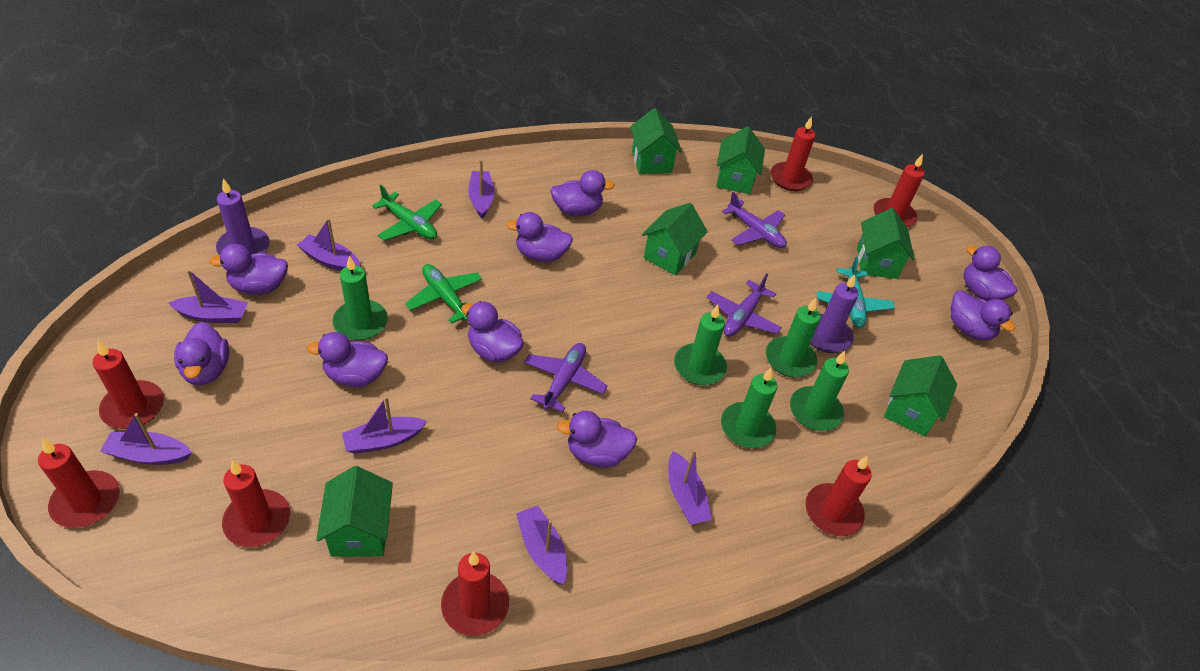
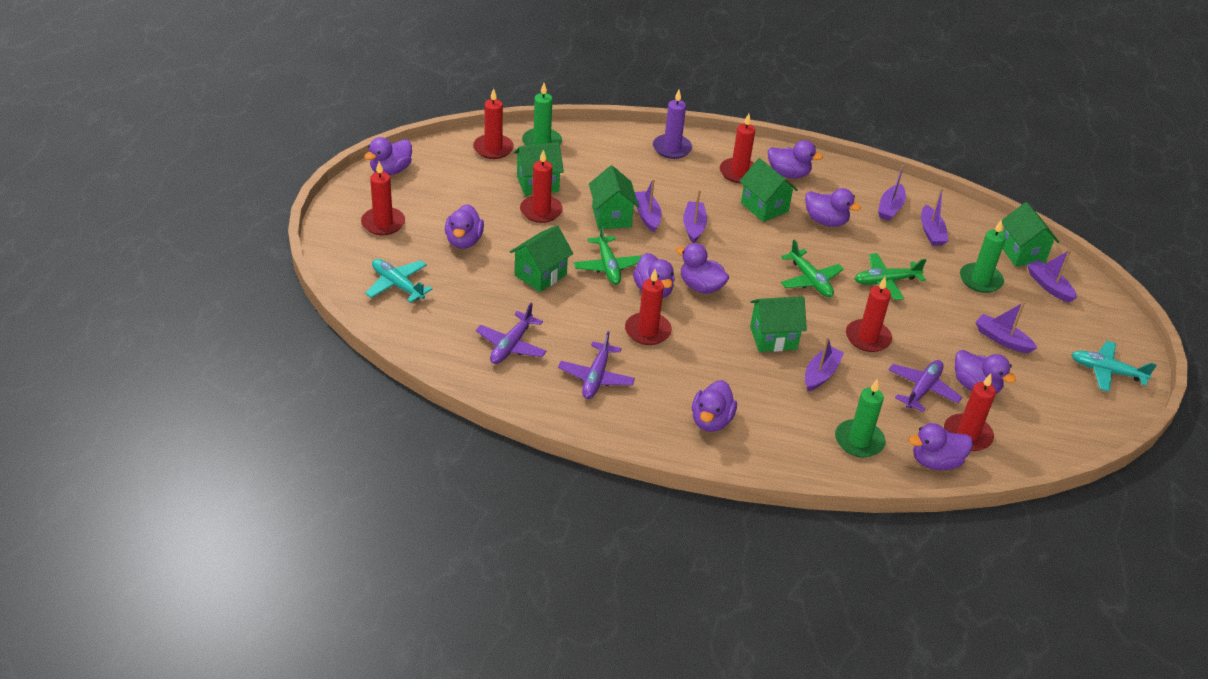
green candle: 5 -> 3
green plane: 2 -> 3
purple candle: 2 -> 1
turquoise plane: 1 -> 2

